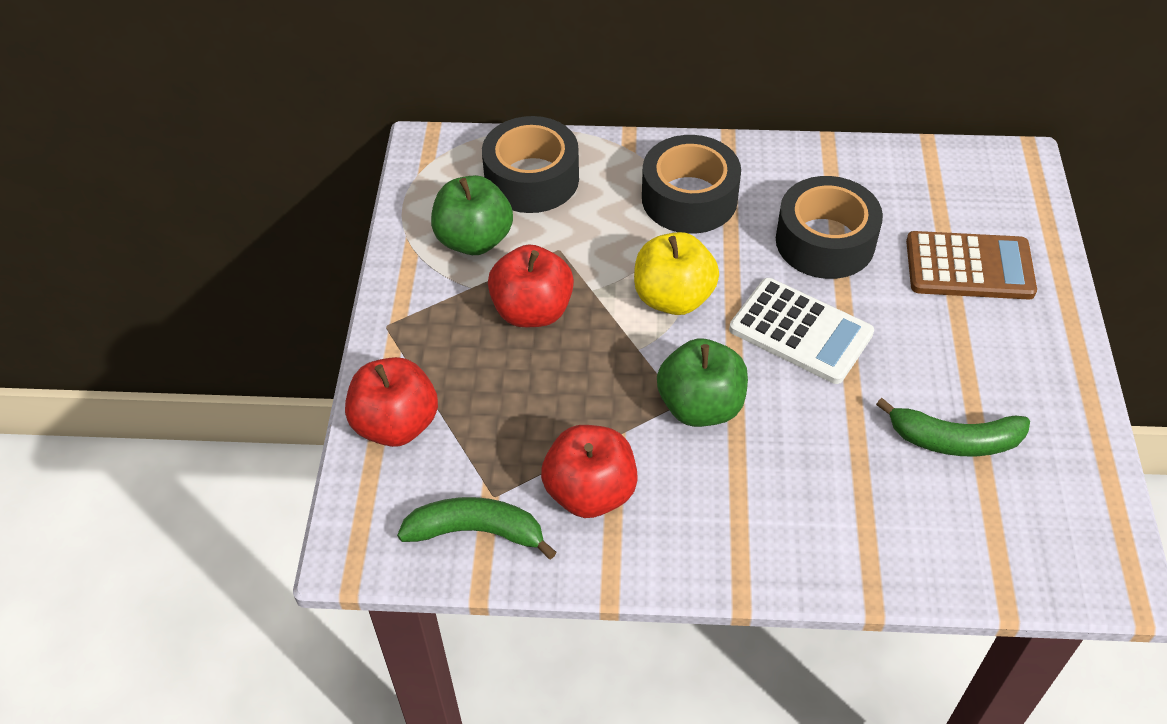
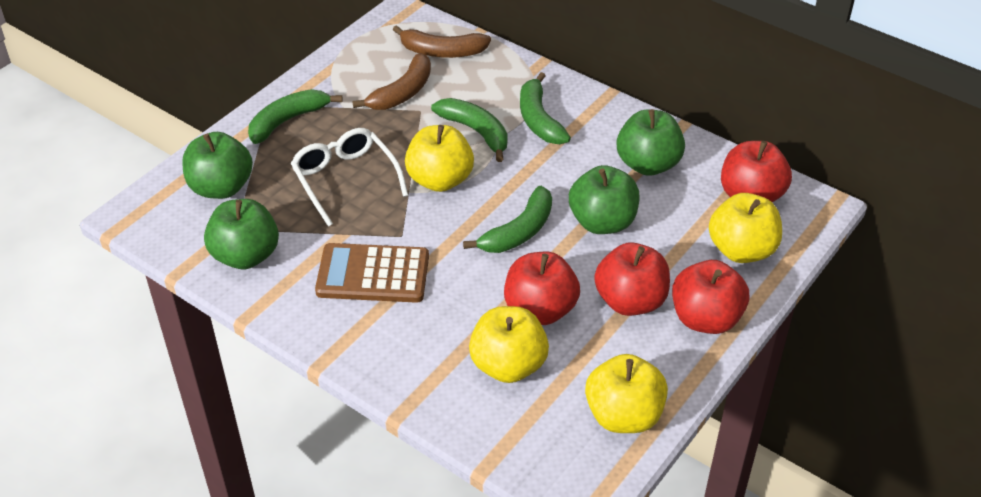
black tape: 3 -> 0
brown banana: 0 -> 2
green apple: 2 -> 4
green banana: 2 -> 4
red apple: 3 -> 4
white calculator: 1 -> 0
white glasses: 0 -> 1
yellow apple: 1 -> 4

